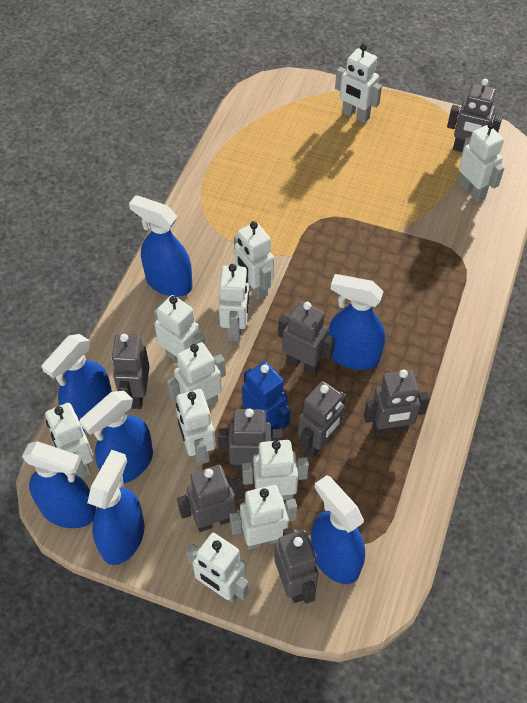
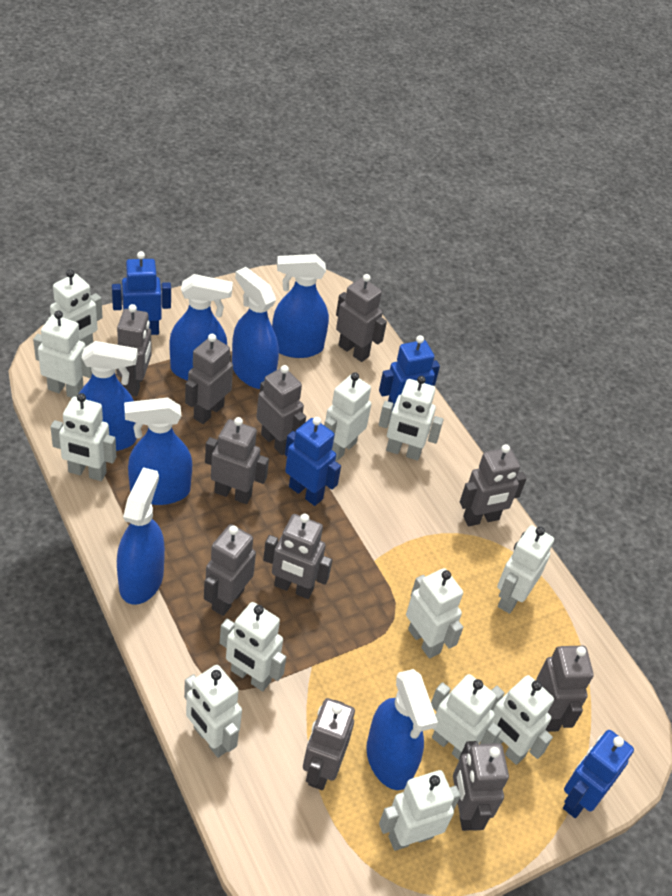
blue robot: 1 -> 4
grey robot: 8 -> 11
white robot: 11 -> 12

